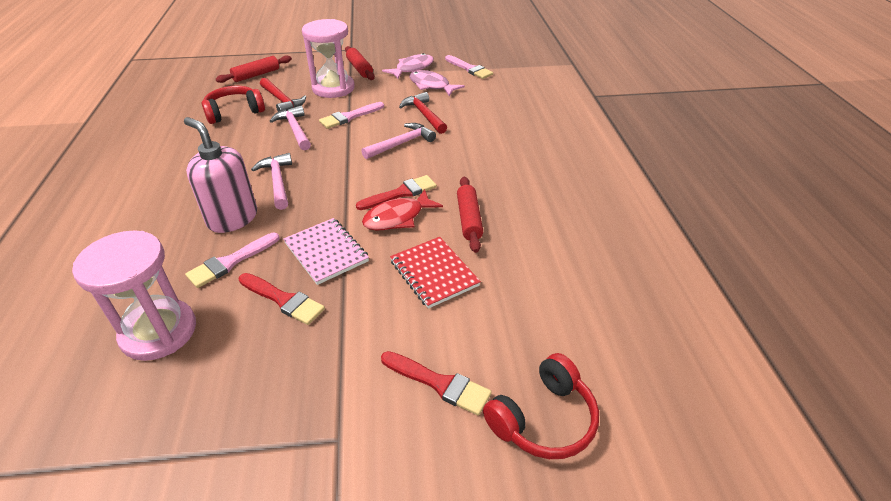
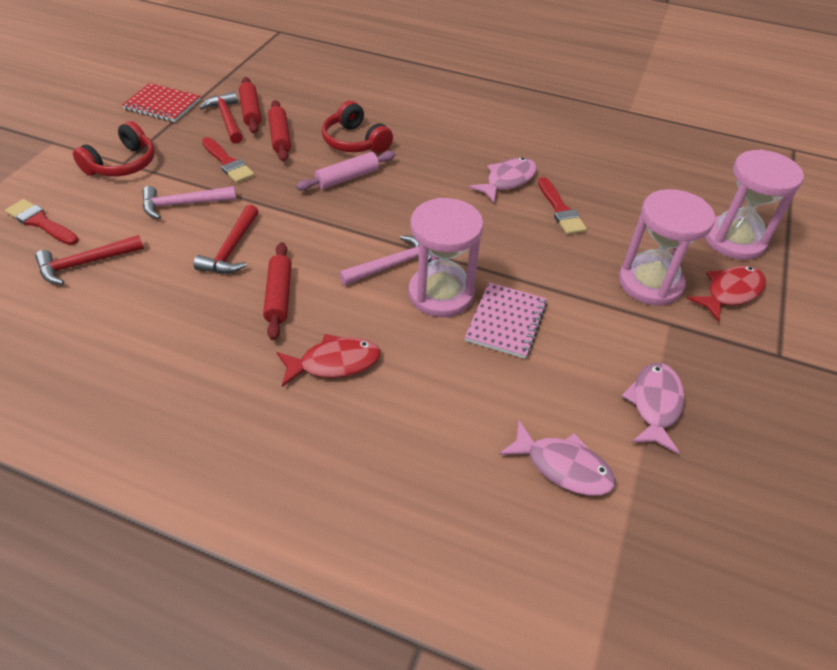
pink brush: 3 -> 0
pink fish: 2 -> 3
pink hammer: 3 -> 2
pink hourglass: 2 -> 3
pink rolling pin: 0 -> 1
pink soap dispenser: 1 -> 0
red fish: 1 -> 2
red hammer: 2 -> 3

